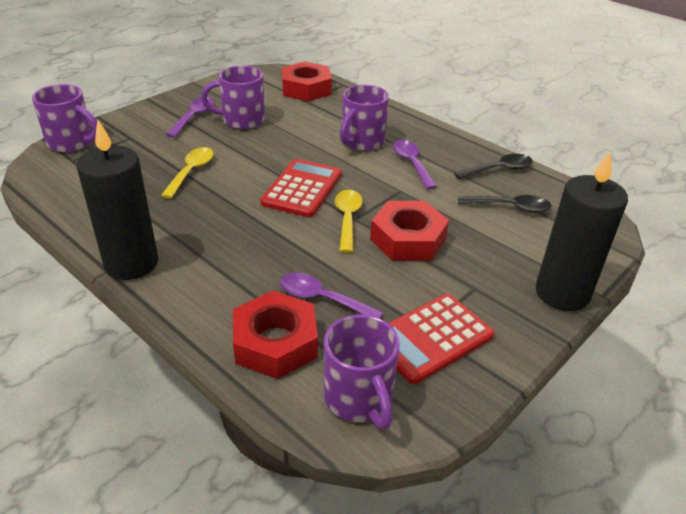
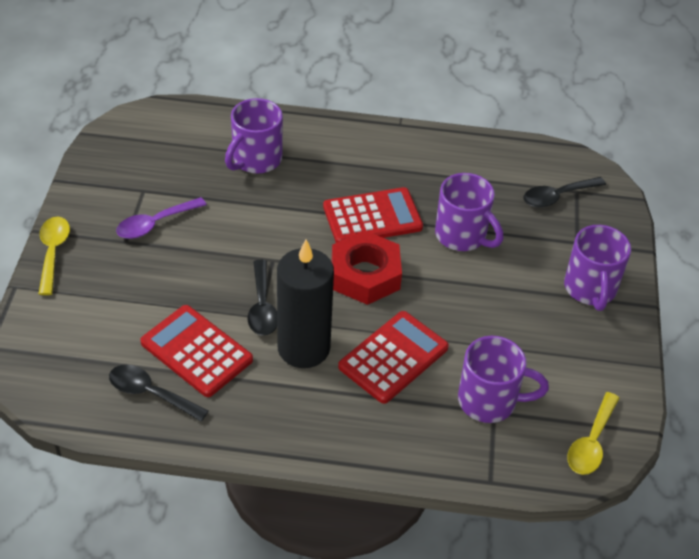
black candle: 2 -> 1
black spoon: 2 -> 3
purple spoon: 3 -> 1
red calculator: 2 -> 3
red nut: 3 -> 1

